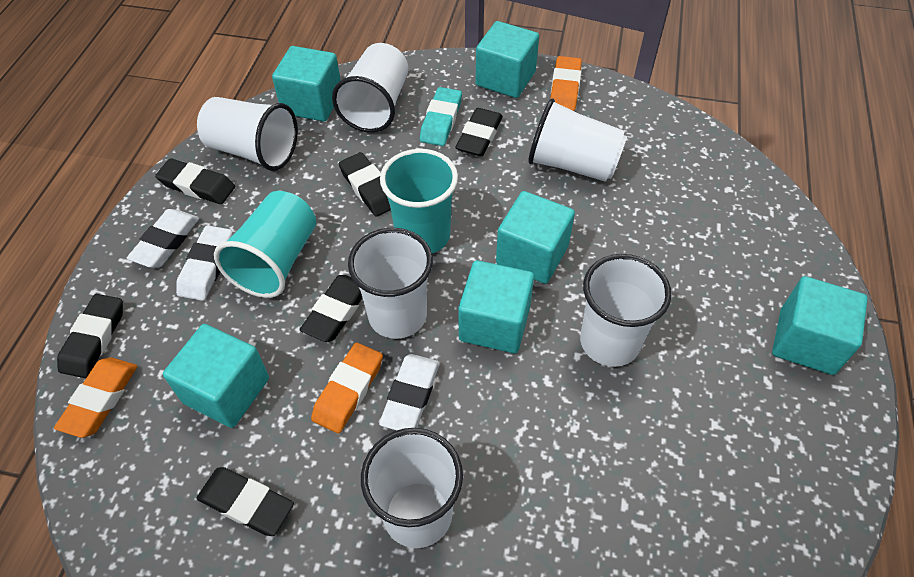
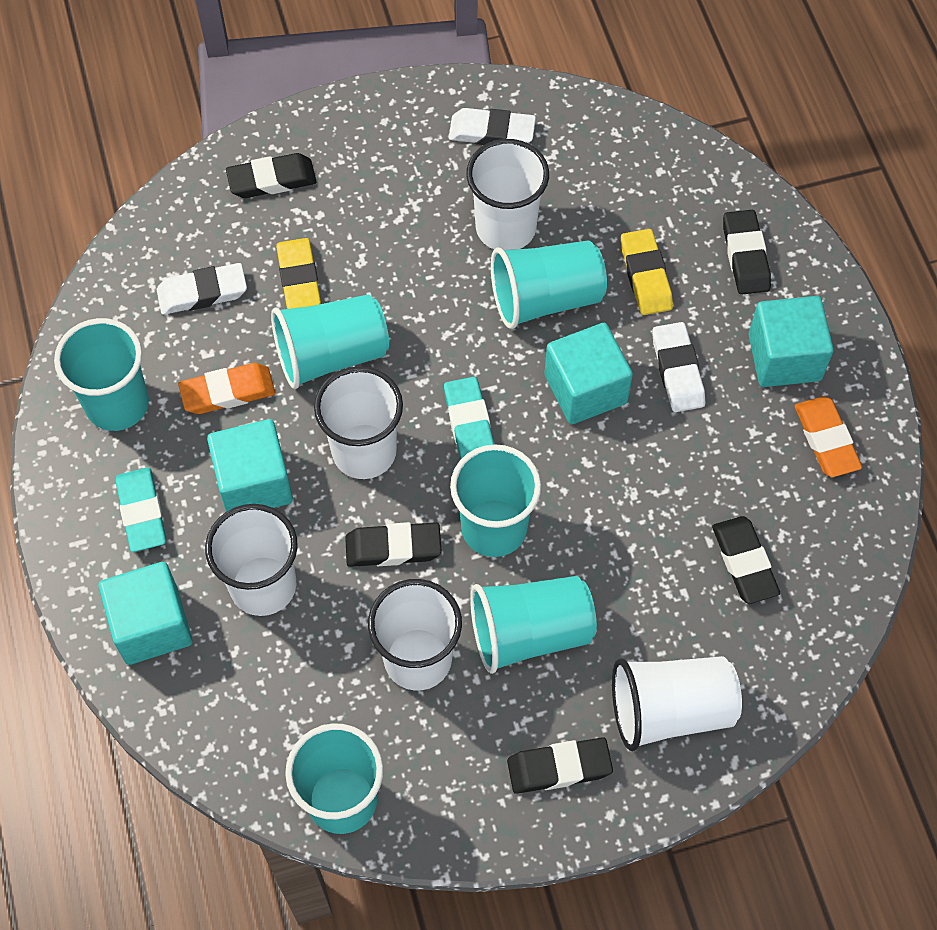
black eraser: 6 -> 5
orange eraser: 3 -> 2
turquoise cube: 6 -> 4
turquoise cup: 2 -> 6
turquoise eraser: 1 -> 2
white cup: 6 -> 5
yellow eraser: 0 -> 2

